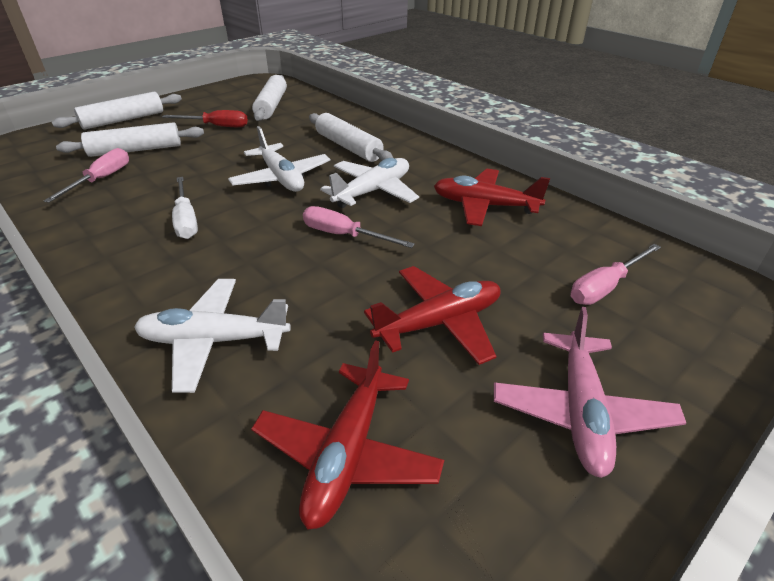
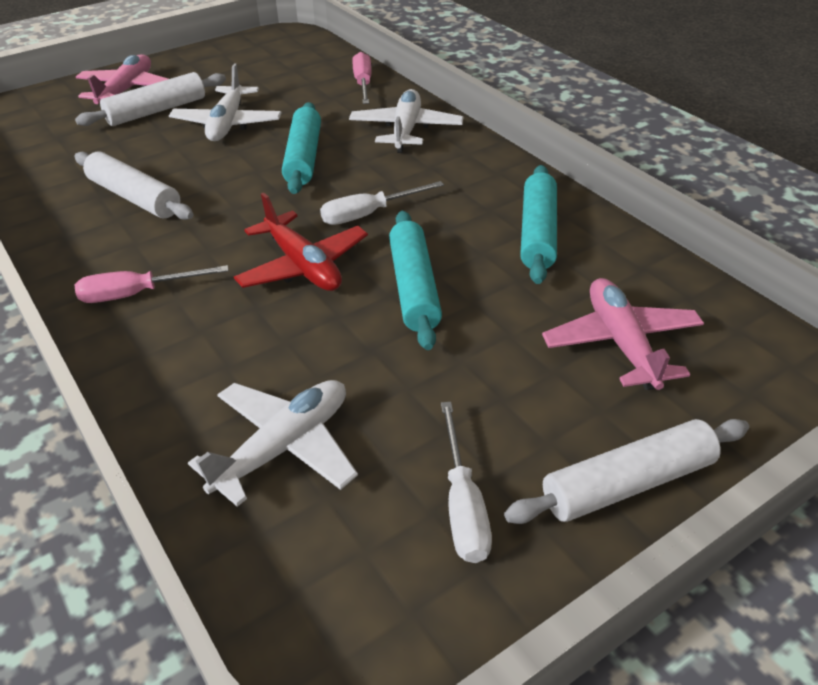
pink plane: 1 -> 2
pink screwdriver: 3 -> 2
red plane: 3 -> 1
red screwdriver: 1 -> 0
turquoise rolling pin: 0 -> 3
white rolling pin: 4 -> 3
white screwdriver: 1 -> 2

